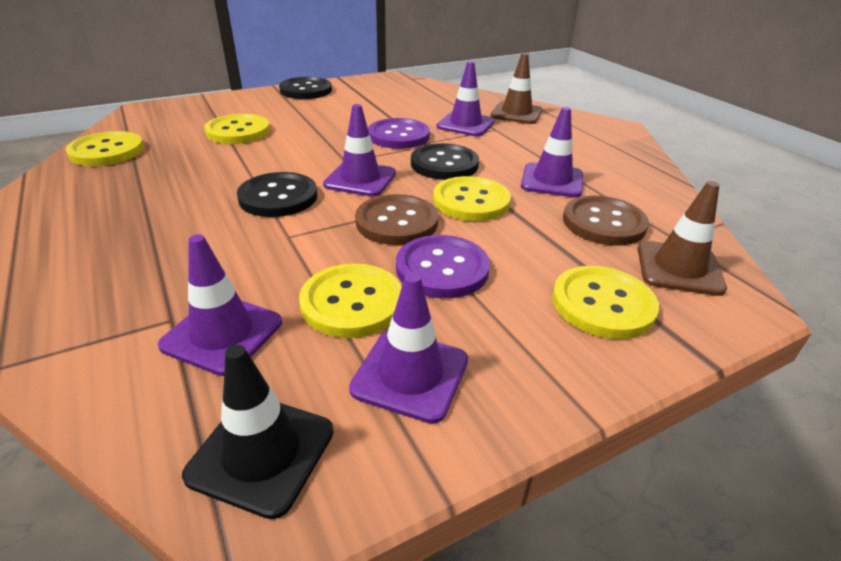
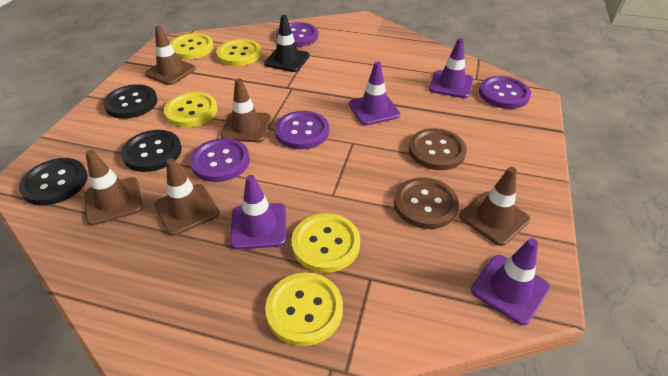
brown traffic cone: 2 -> 5
purple button: 2 -> 4
purple traffic cone: 5 -> 4

